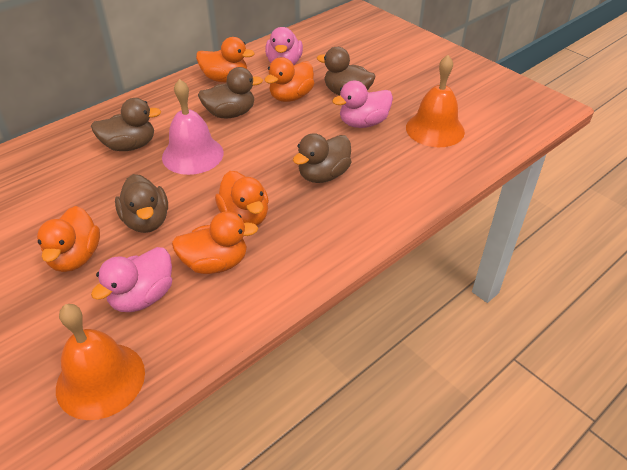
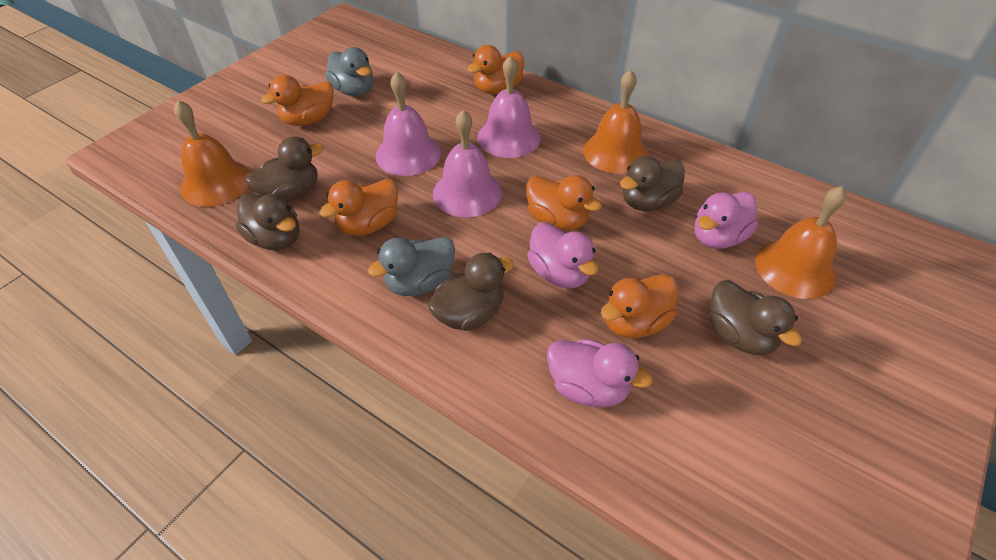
grey duck: 0 -> 2
orange bell: 2 -> 3
pink bell: 1 -> 3

